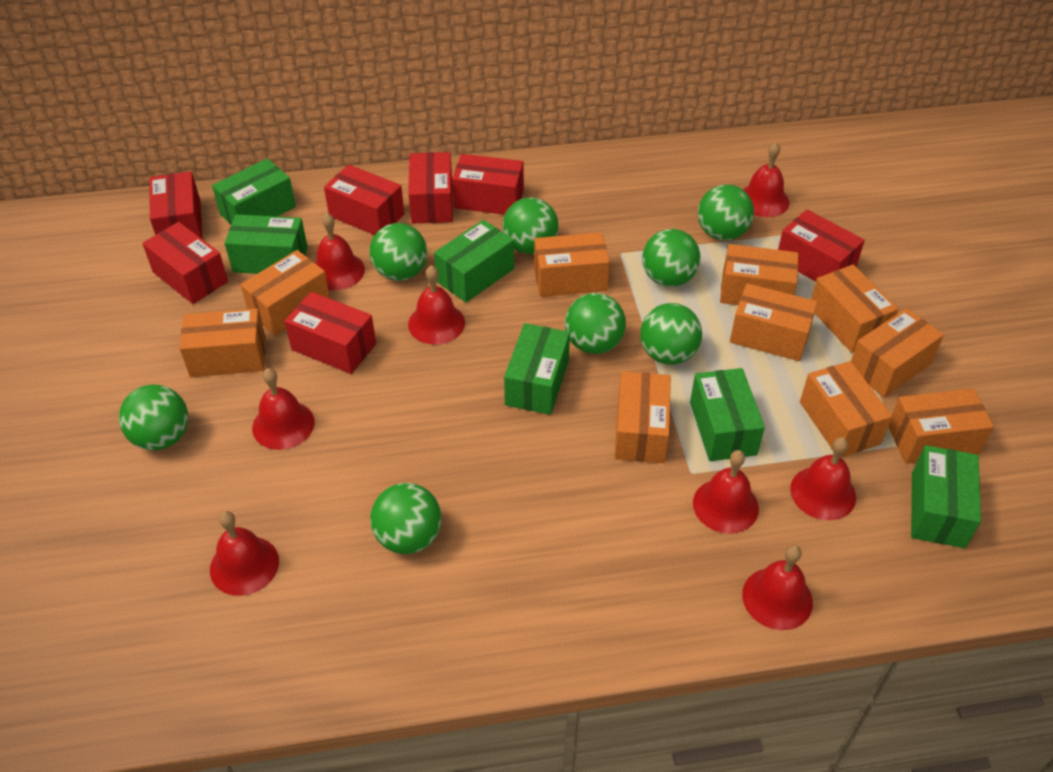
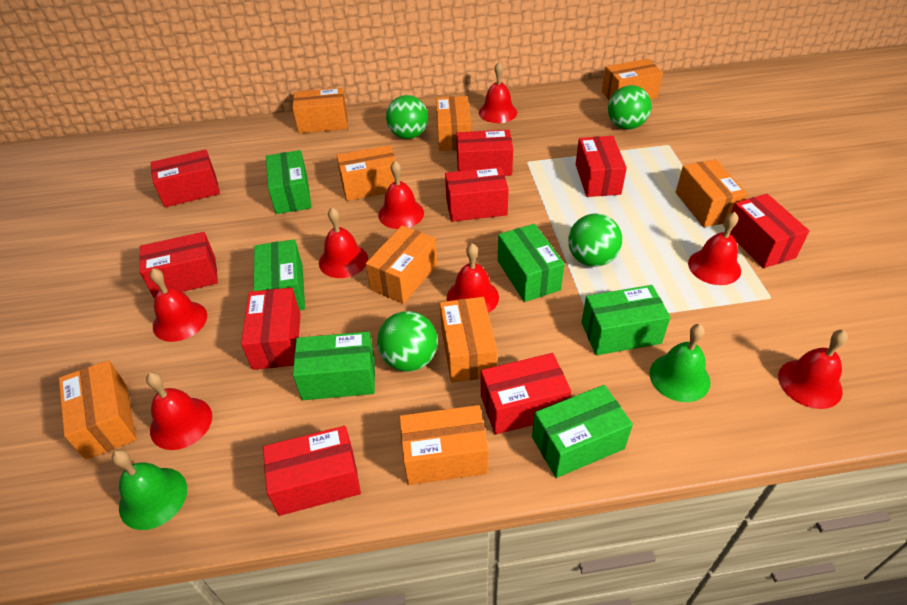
green ball: 8 -> 4
green bell: 0 -> 2
orange box: 10 -> 9
red box: 7 -> 9

